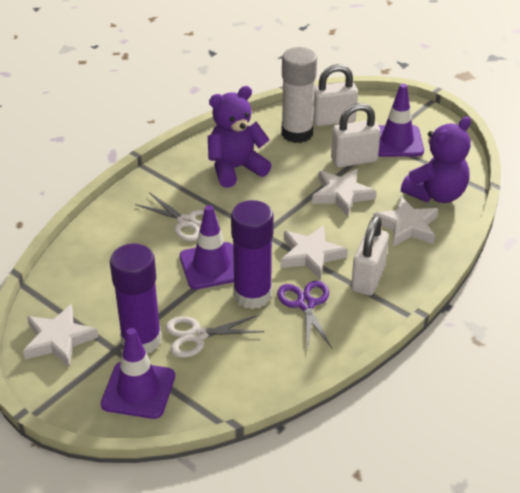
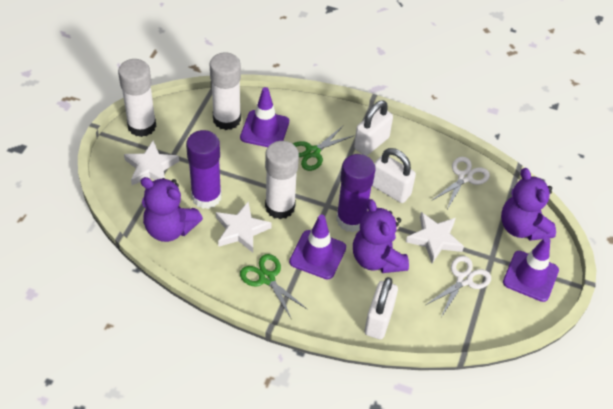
green scissors: 0 -> 2
purple scissors: 1 -> 0
purple teddy bear: 2 -> 3
white glue stick: 1 -> 3
white star: 4 -> 3

